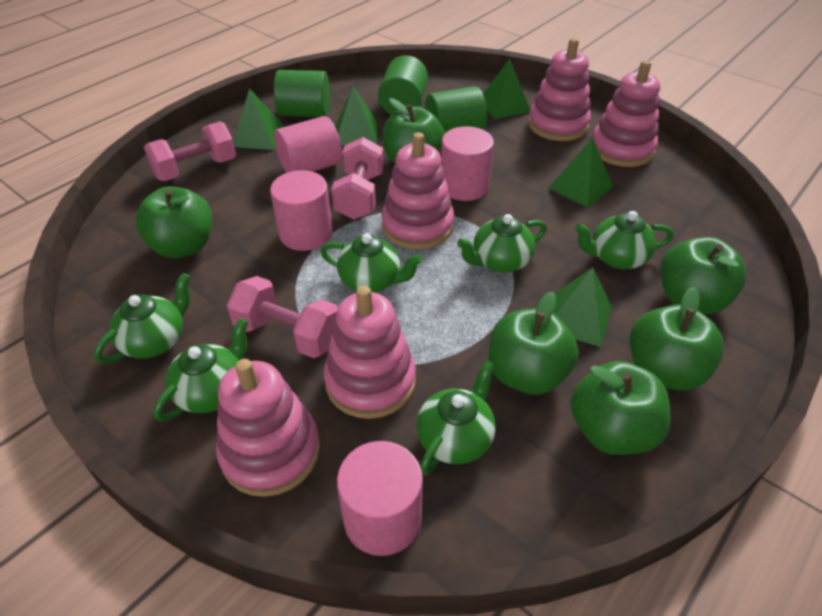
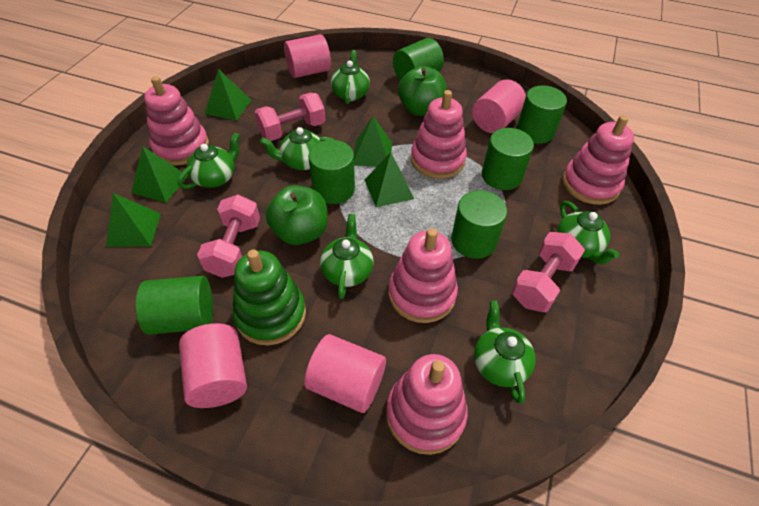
green apple: 6 -> 2
green cylinder: 3 -> 6
green stacking toy: 0 -> 1

